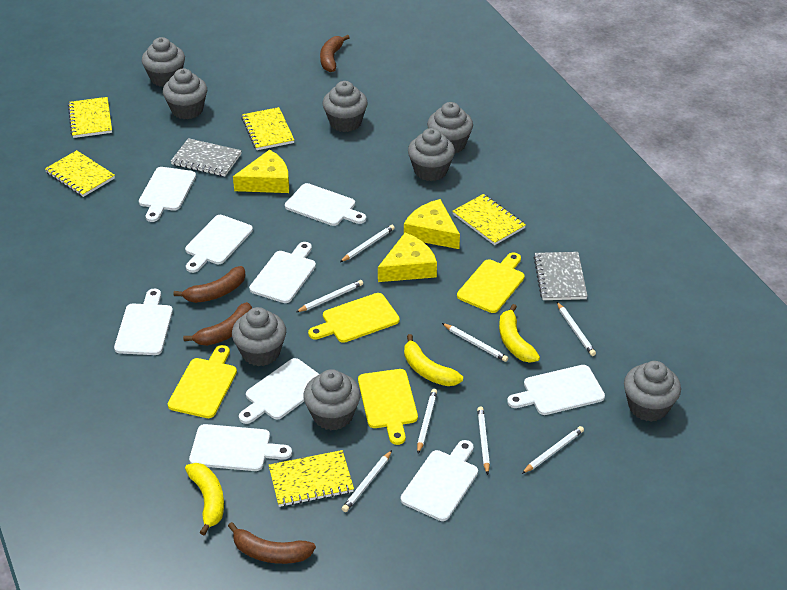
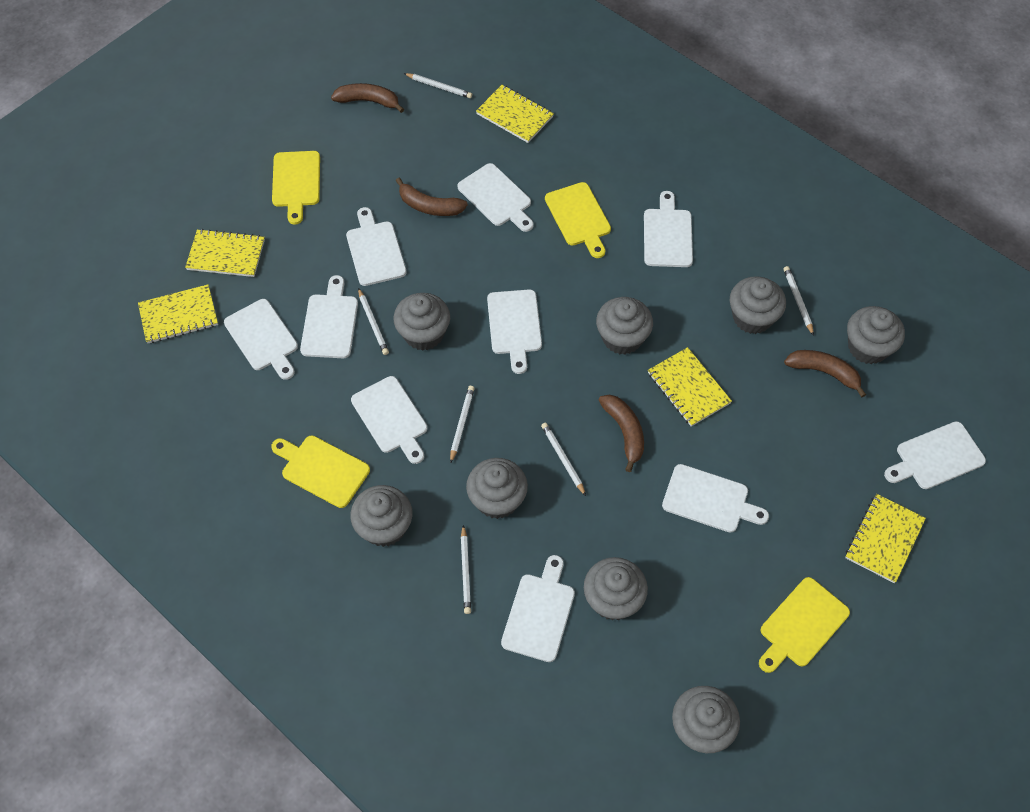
grey notebook: 2 -> 0
white cutting board: 9 -> 10
white pencil: 8 -> 6
yellow banana: 3 -> 0
yellow cheese: 3 -> 0

